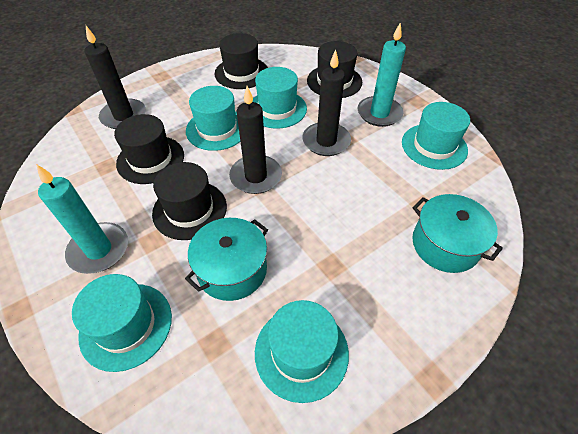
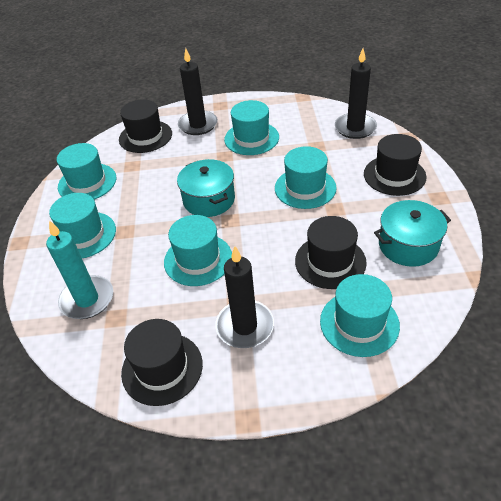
turquoise candle: 2 -> 1
turquoise hat: 5 -> 6

